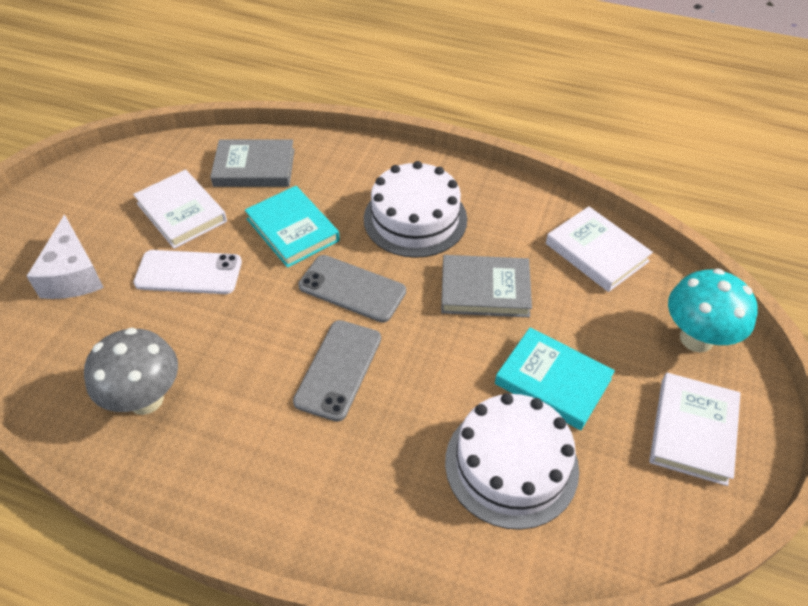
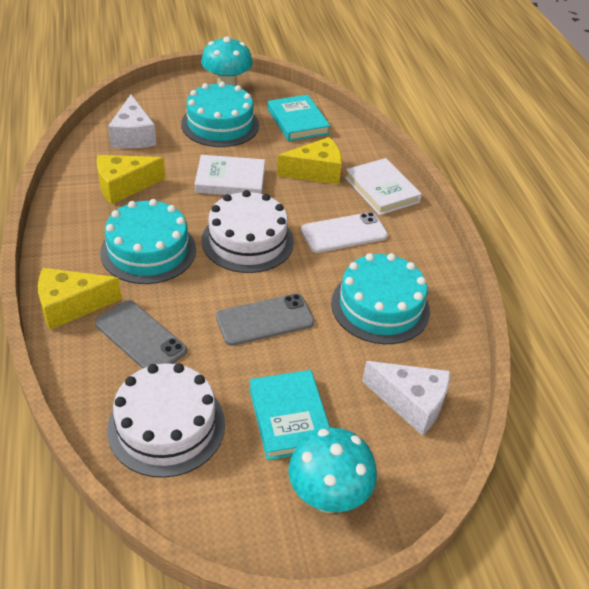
grey book: 2 -> 0
grey mushroom: 1 -> 0
turquoise cake: 0 -> 3
turquoise mushroom: 1 -> 2
white book: 3 -> 2
white cheese: 1 -> 2
yellow cheese: 0 -> 3

